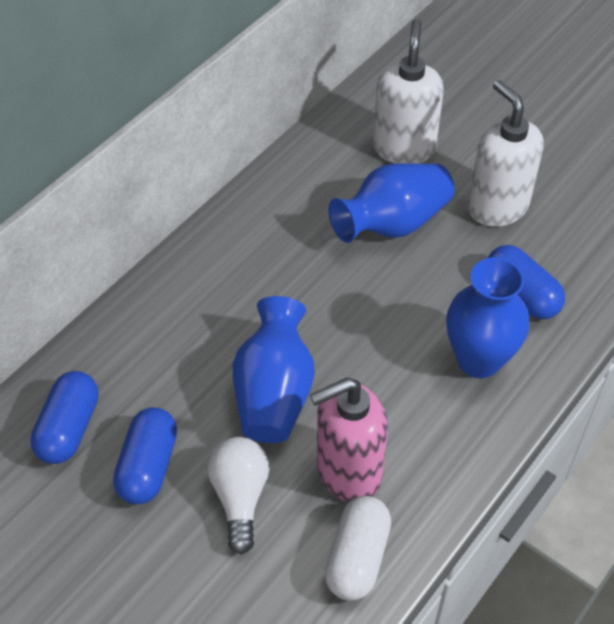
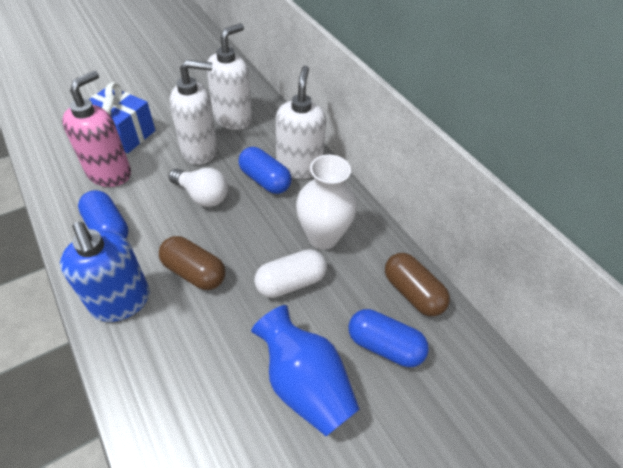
blue gift: 0 -> 1
blue soap dispenser: 0 -> 1
blue vase: 3 -> 1
brown capsule: 0 -> 2
white soap dispenser: 2 -> 3
white vase: 0 -> 1

